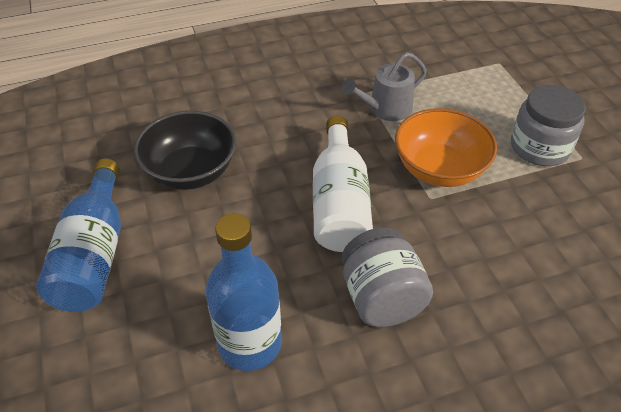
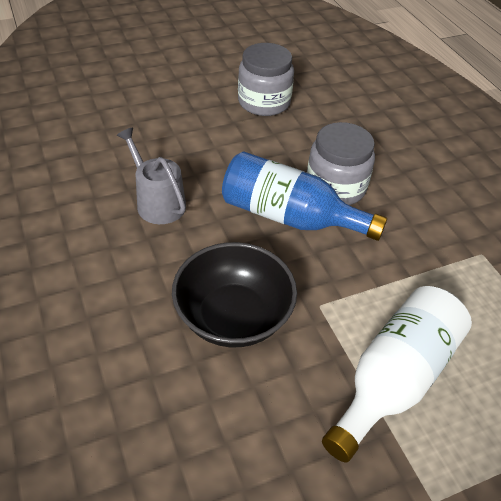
blue bottle: 2 -> 1
orange bowl: 1 -> 0

